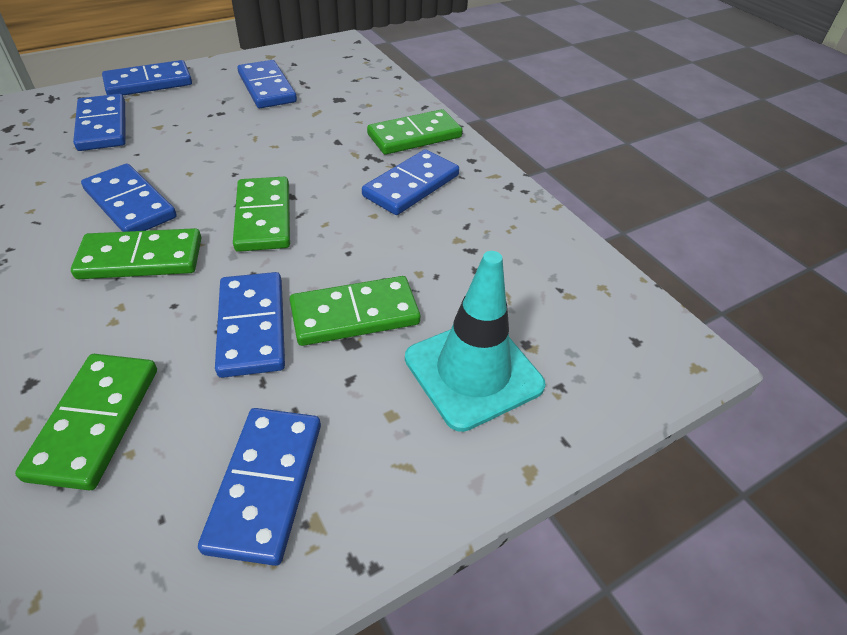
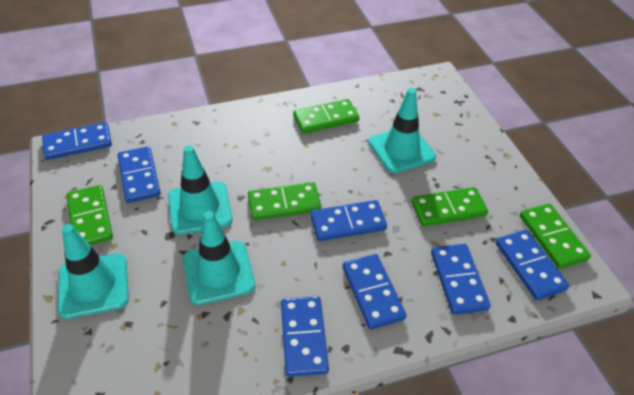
turquoise traffic cone: 1 -> 4

